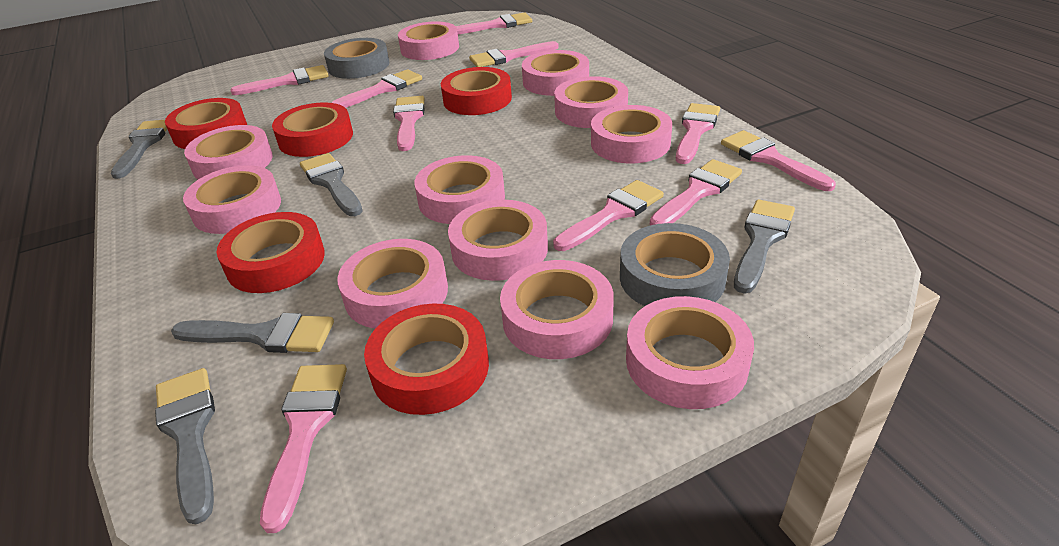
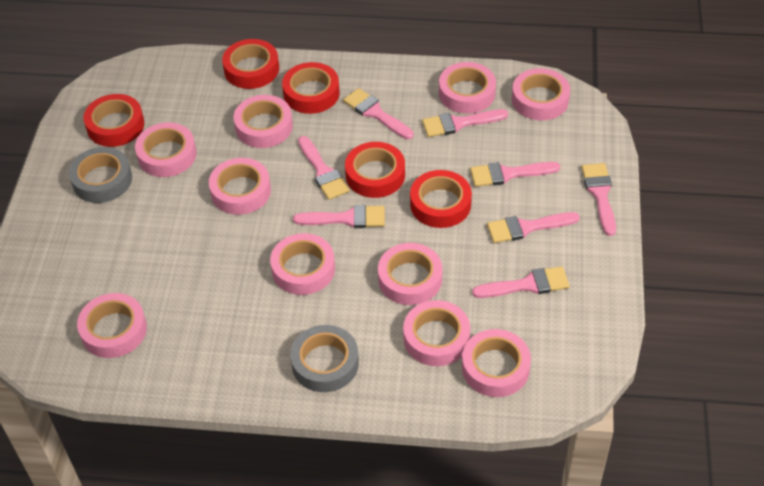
grey brush: 5 -> 0
pink brush: 10 -> 8
pink tape: 11 -> 10

